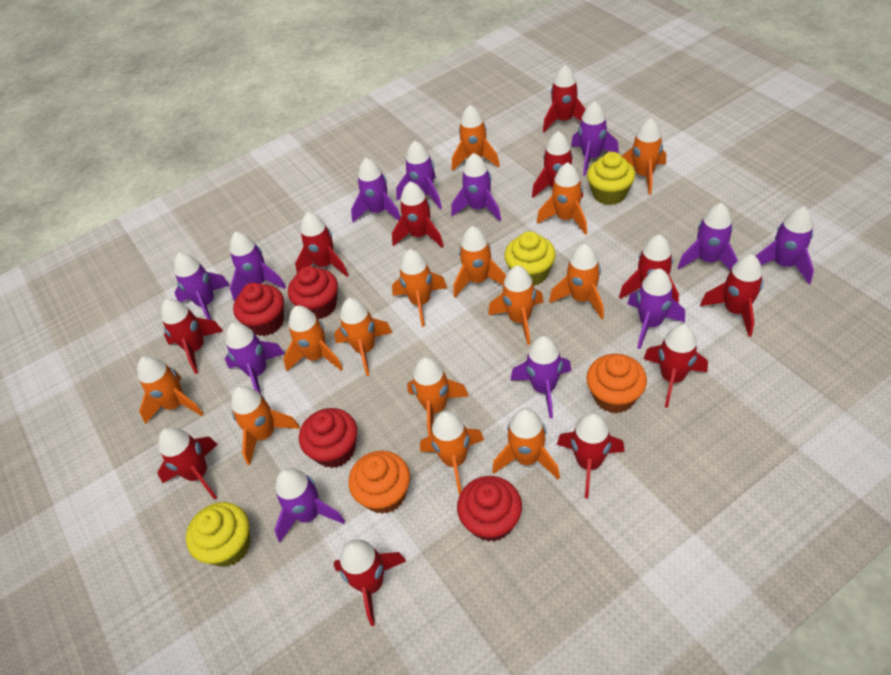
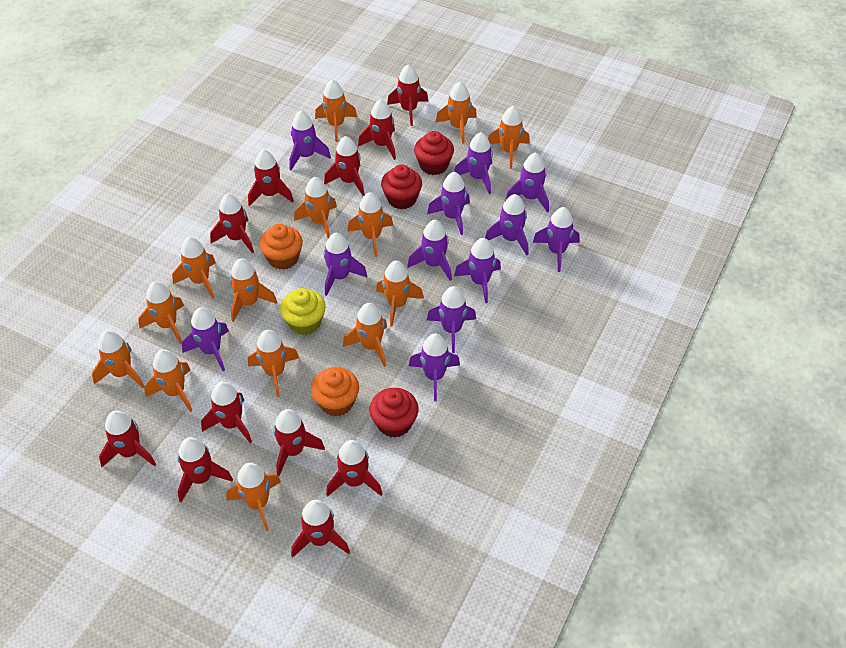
red cupcake: 4 -> 3
yellow cupcake: 3 -> 1

